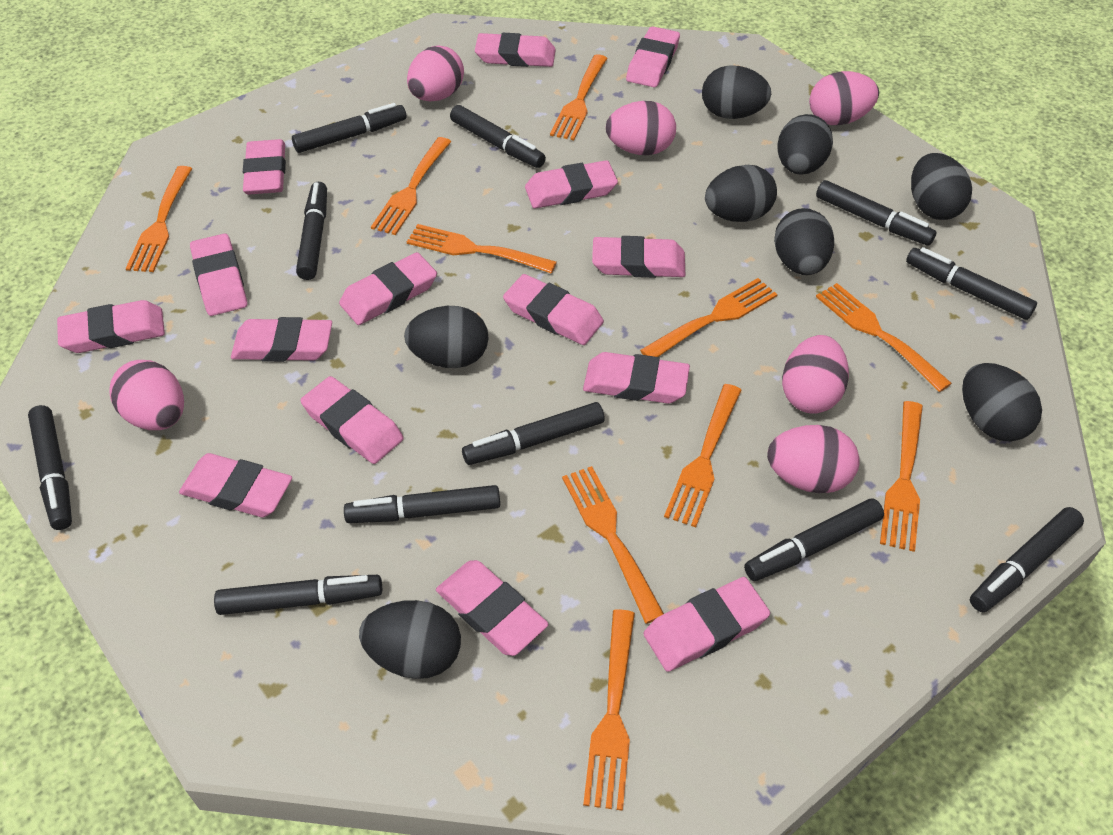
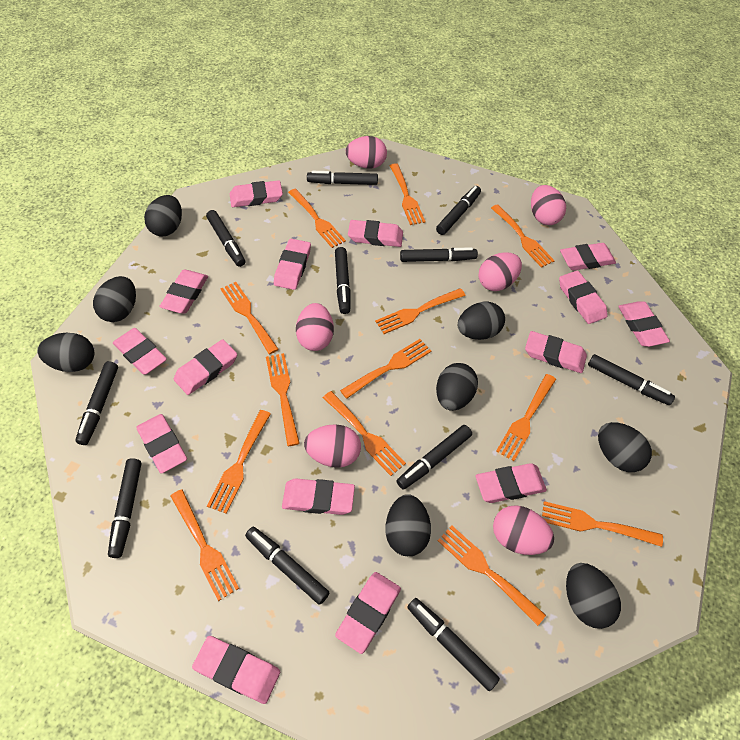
orange fork: 10 -> 13

